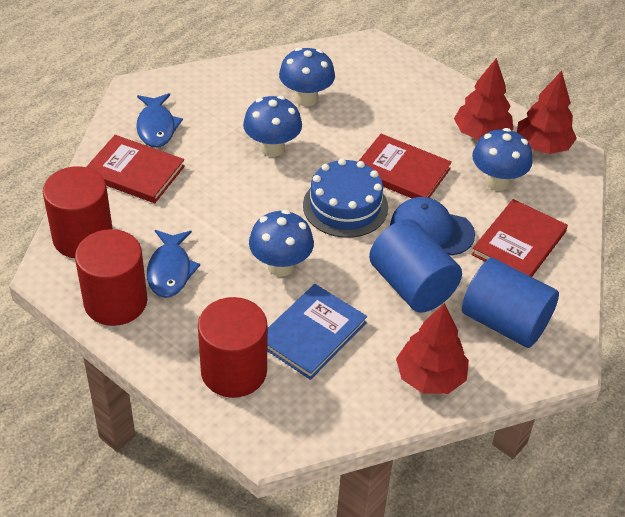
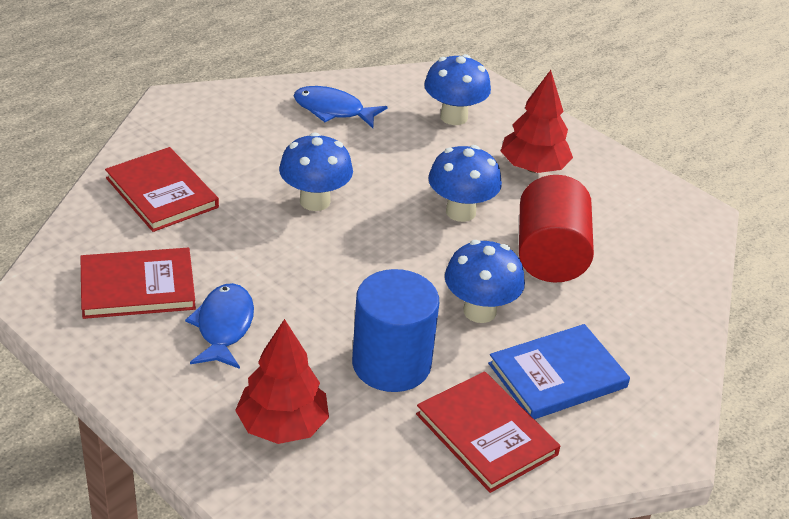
blue cake: 1 -> 0
blue cap: 1 -> 0
blue cylinder: 2 -> 1
red cylinder: 3 -> 1
red tree: 3 -> 2

